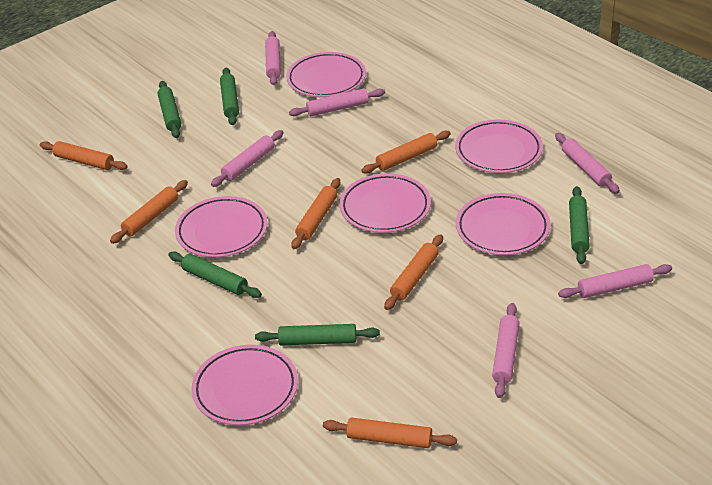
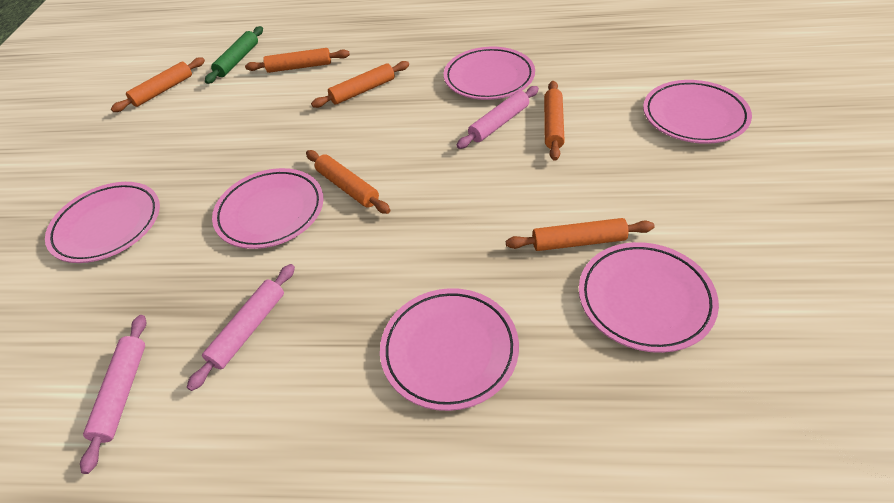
green rolling pin: 5 -> 1
pink rolling pin: 6 -> 3

